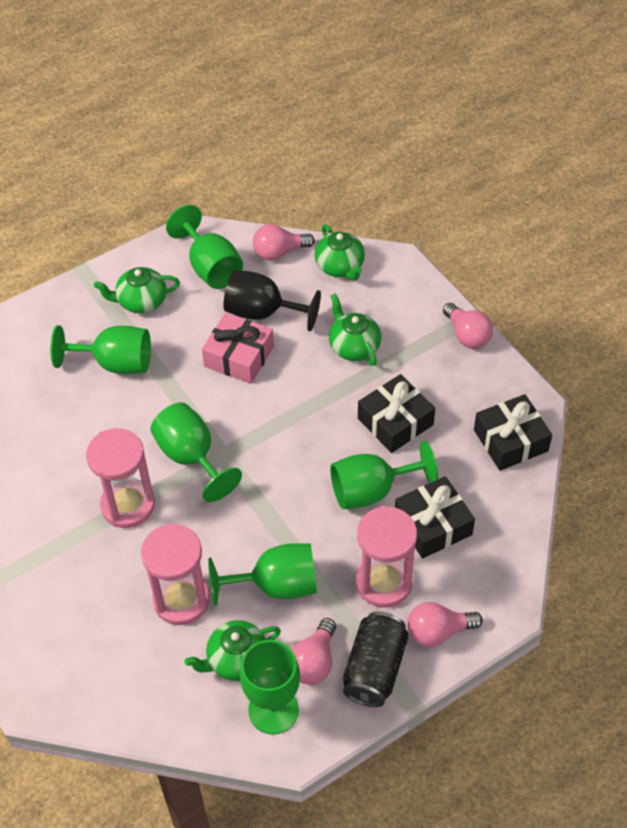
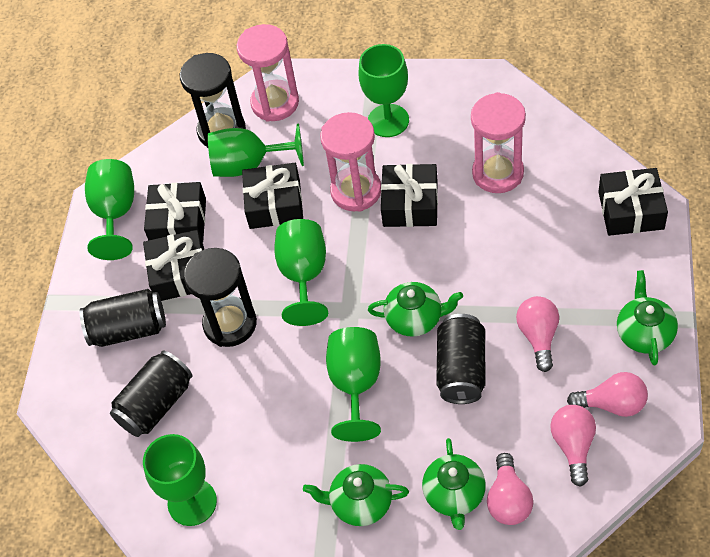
black can: 1 -> 3
black gift: 3 -> 5
black goblet: 1 -> 0
black hourglass: 0 -> 2
pink gift: 1 -> 0

